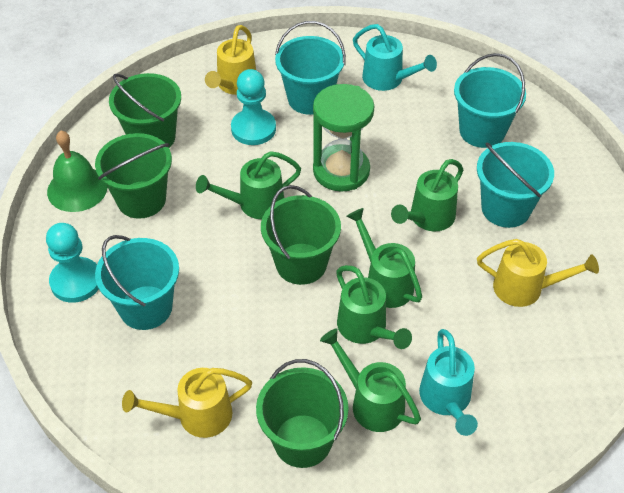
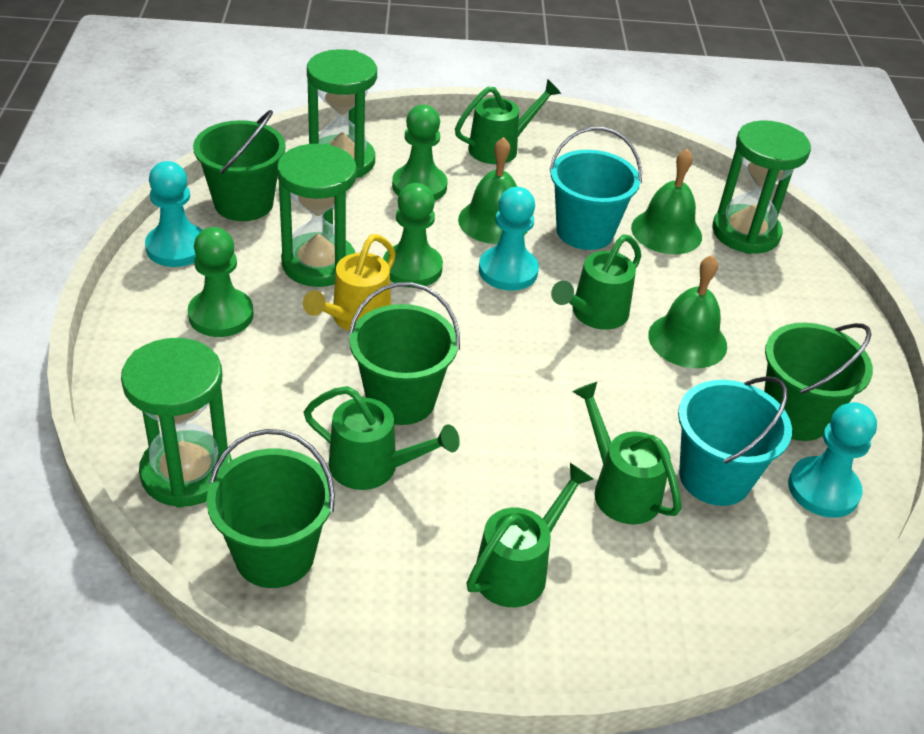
green bell: 1 -> 3
green hourglass: 1 -> 4
green pawn: 0 -> 3
turquoise bucket: 4 -> 2
turquoise pawn: 2 -> 3
turquoise watering can: 2 -> 0
yellow watering can: 3 -> 1

